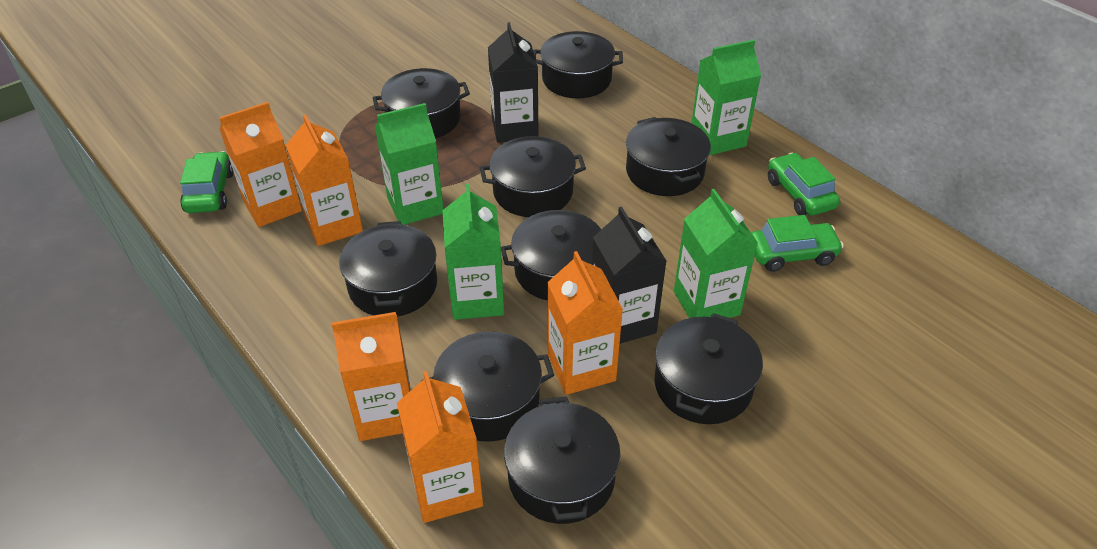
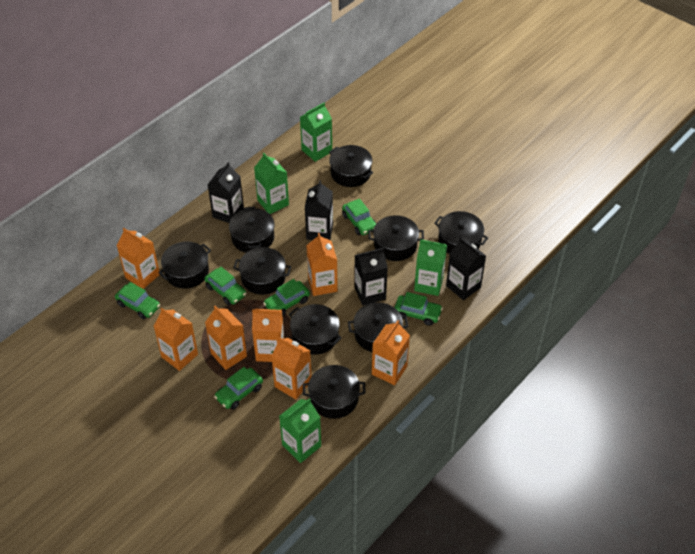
black carton: 2 -> 4
green car: 3 -> 6
orange carton: 5 -> 7

